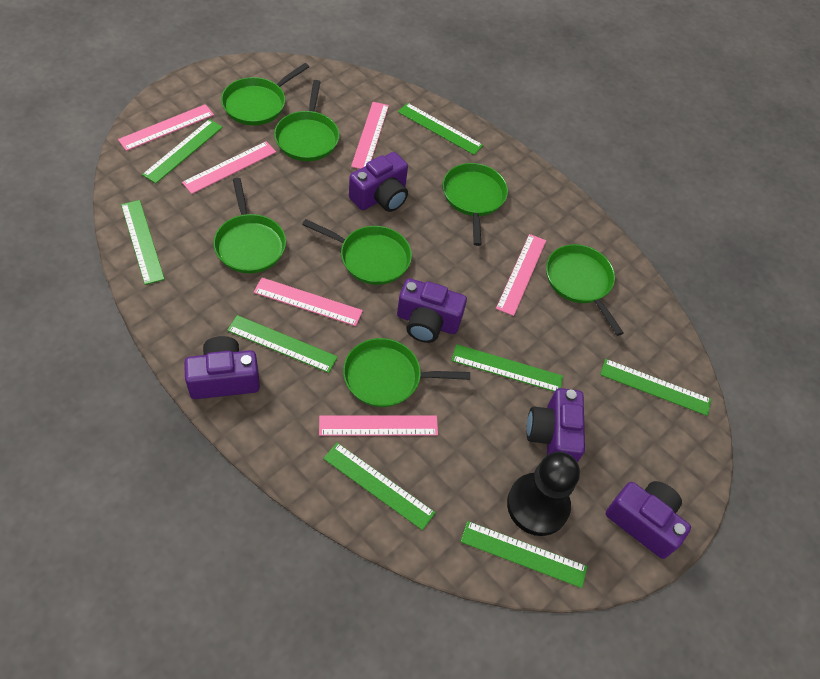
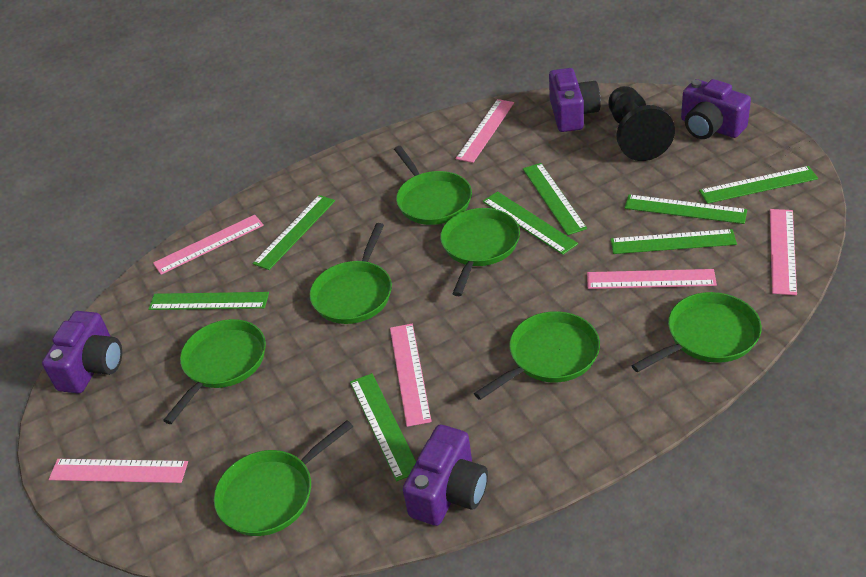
purple camera: 5 -> 4

